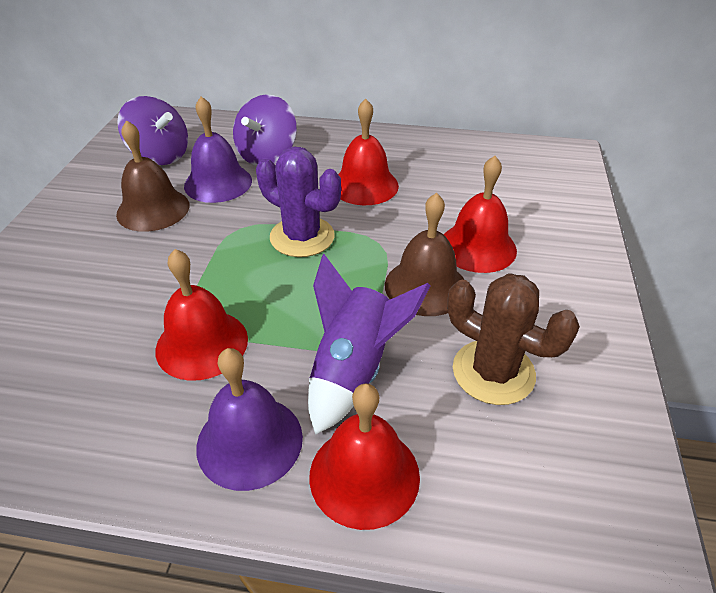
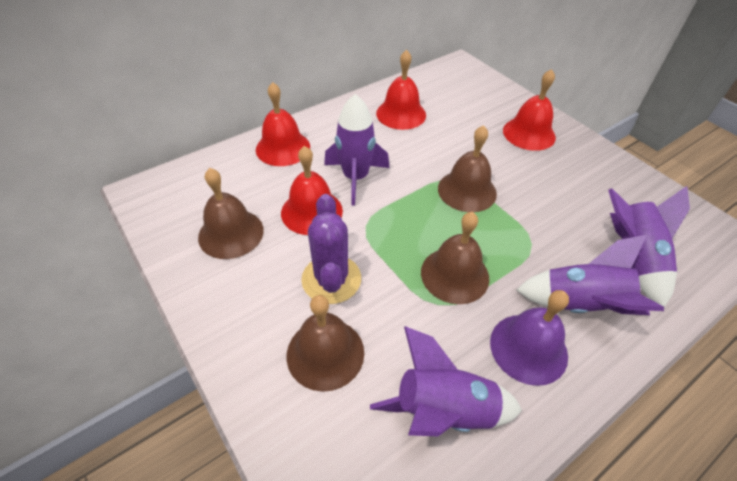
brown bell: 2 -> 4
brown cactus: 1 -> 0
purple bell: 2 -> 1
purple rocket: 1 -> 4
purple spinning top: 2 -> 0

